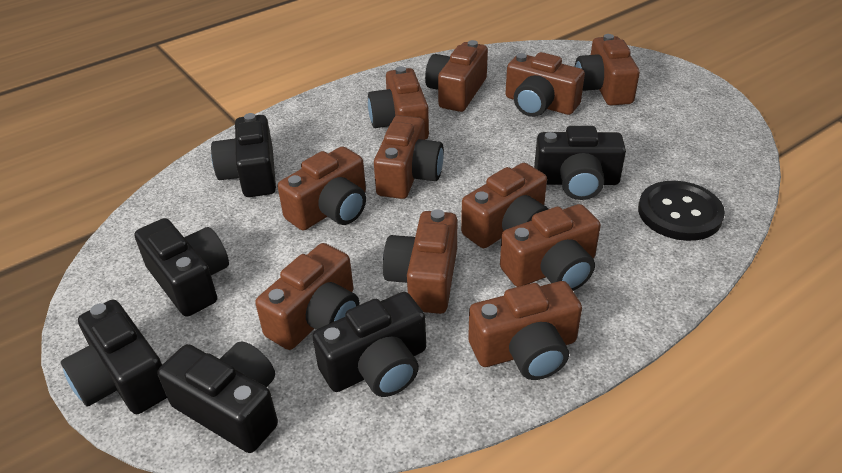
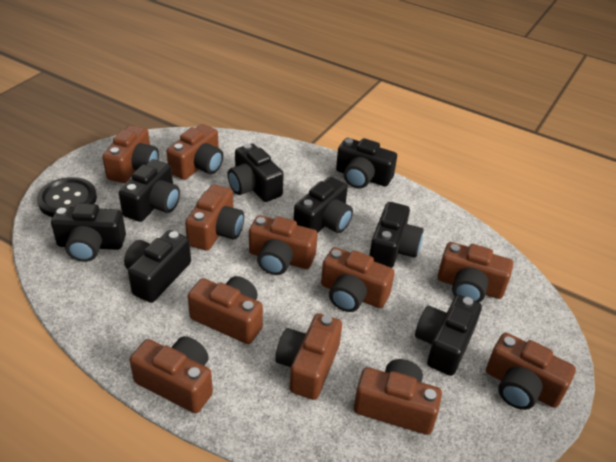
black camera: 6 -> 8

